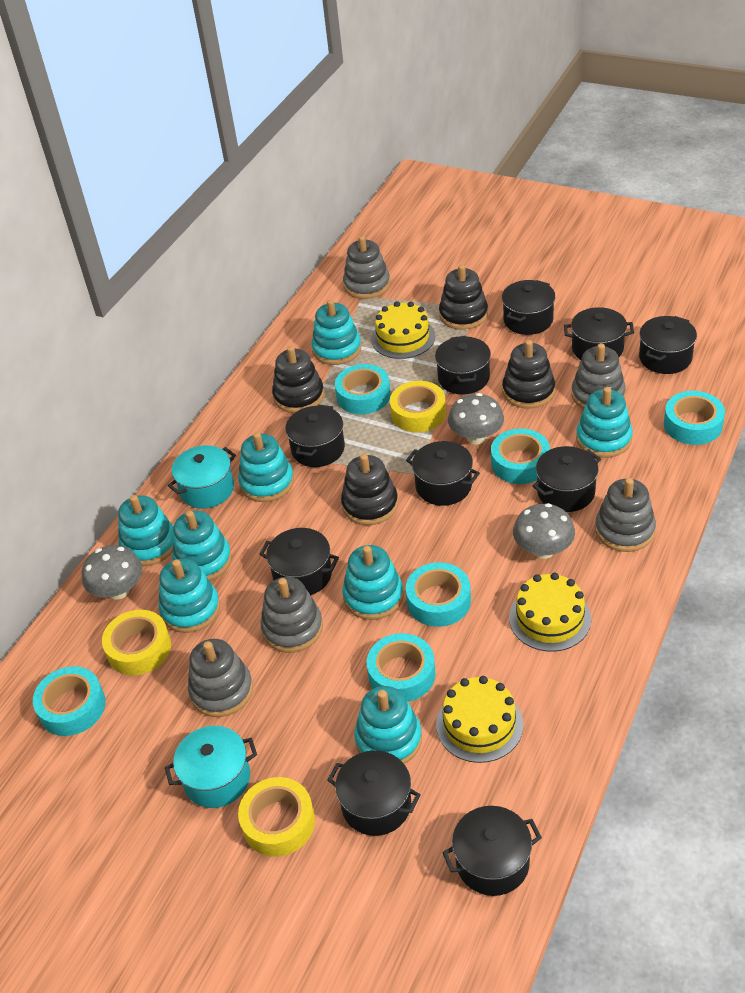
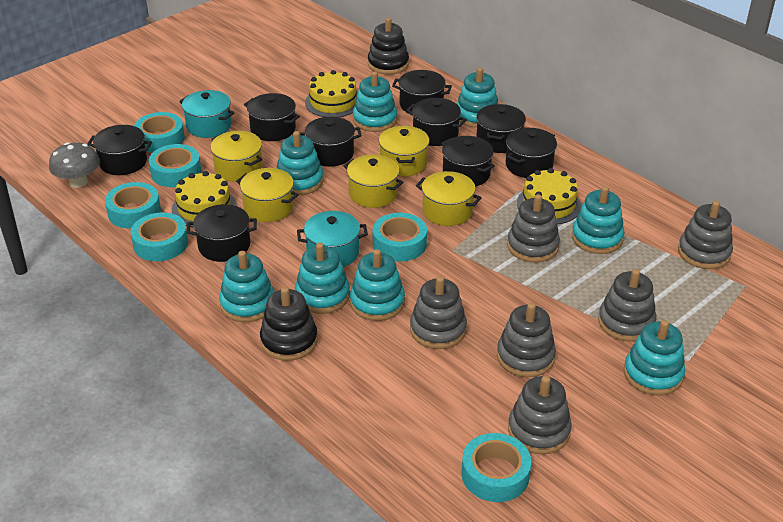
black pot: 10 -> 9
black stacking toy: 4 -> 2
grey mushroom: 3 -> 1
grey stacking toy: 5 -> 6
yellow pot: 0 -> 5
yellow tape: 3 -> 0

